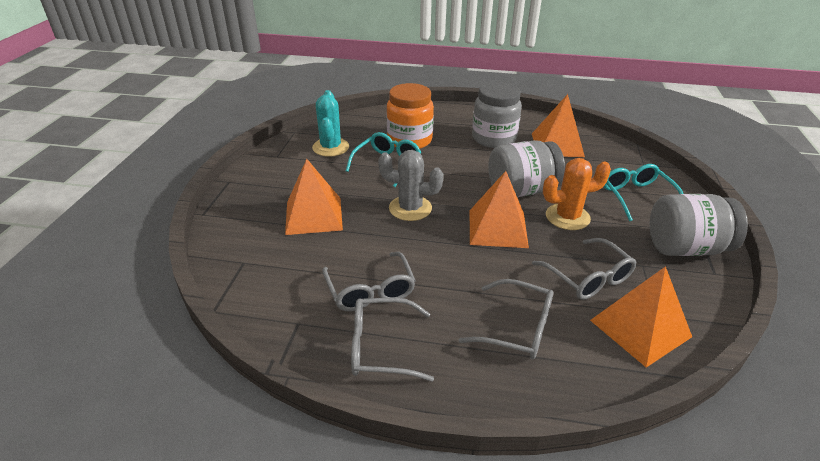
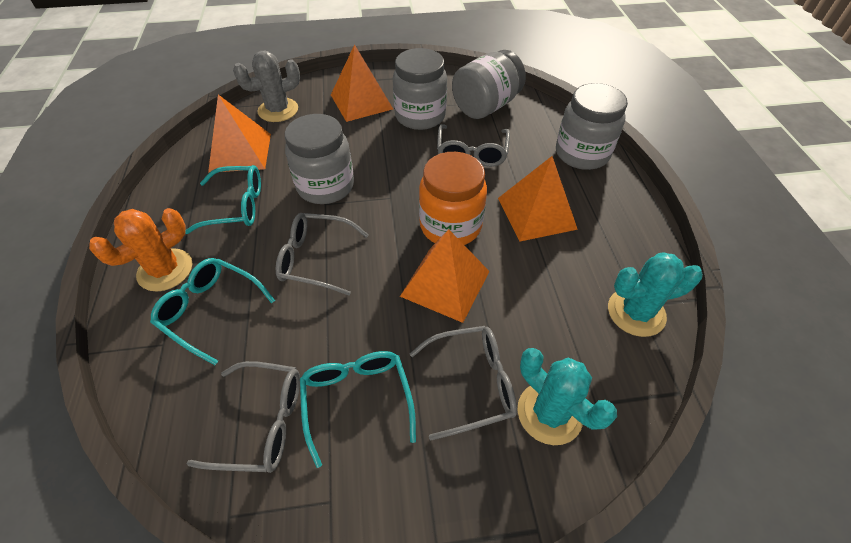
grey jar: 3 -> 4
turquoise cactus: 1 -> 2
turquoise glasses: 2 -> 3

